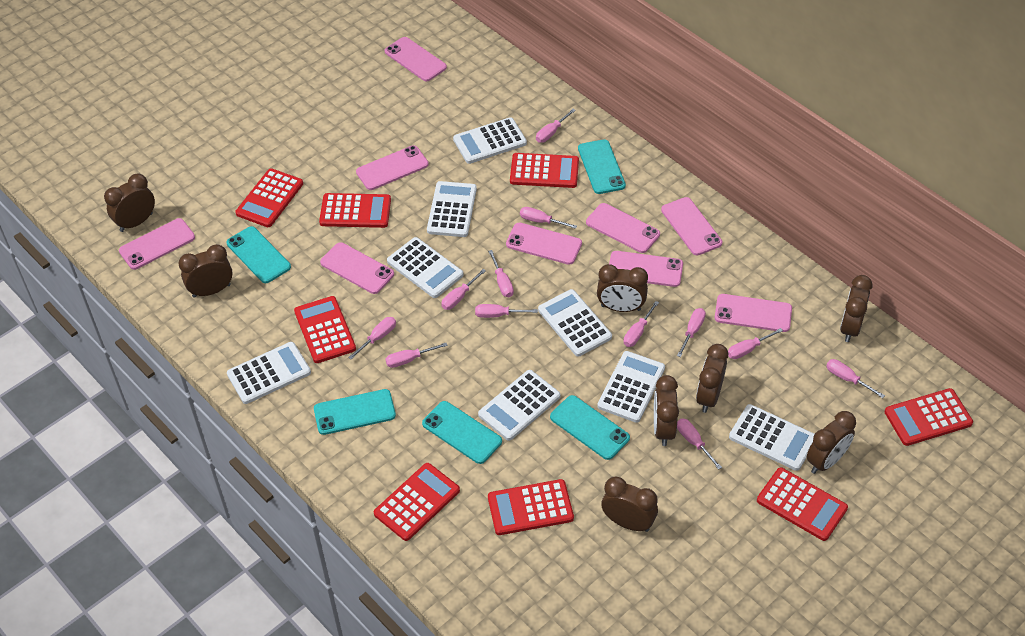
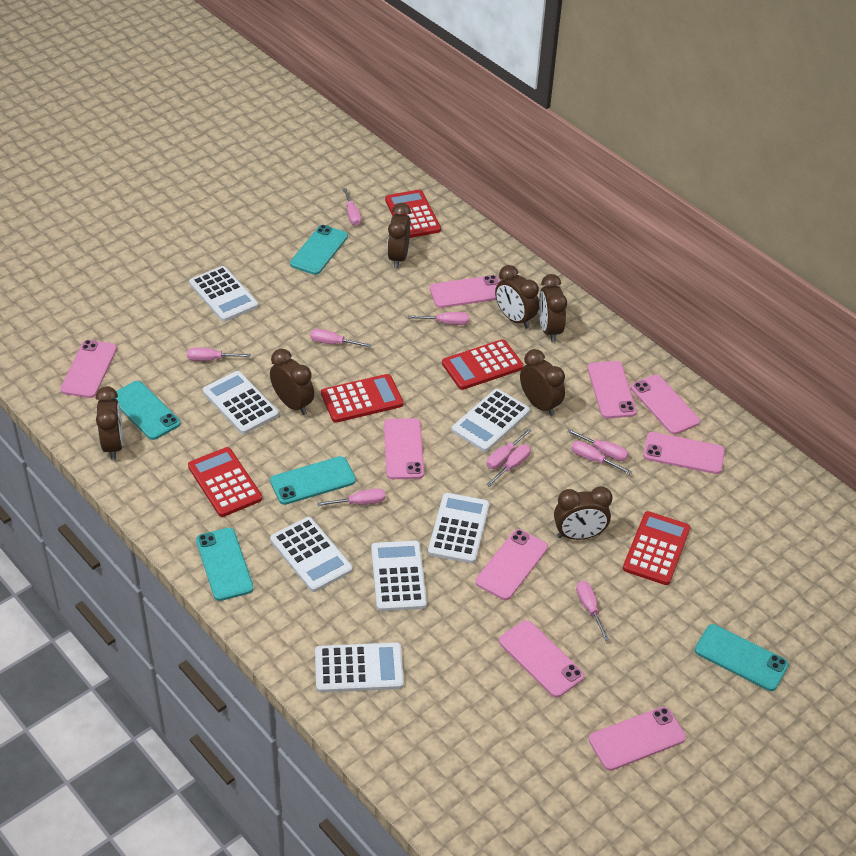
brown clock: 8 -> 7
pink screwdriver: 12 -> 10
red calculator: 8 -> 5
white calculator: 8 -> 7

